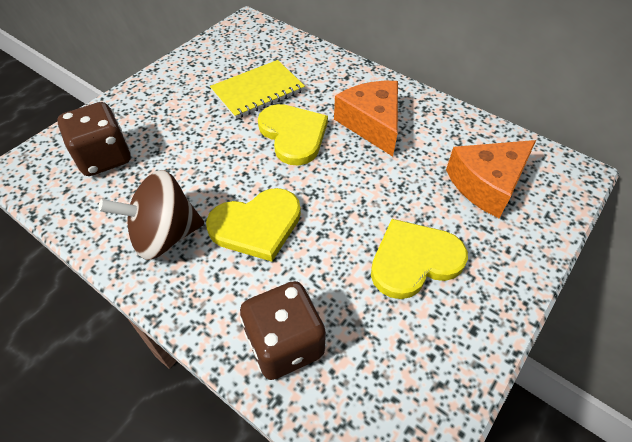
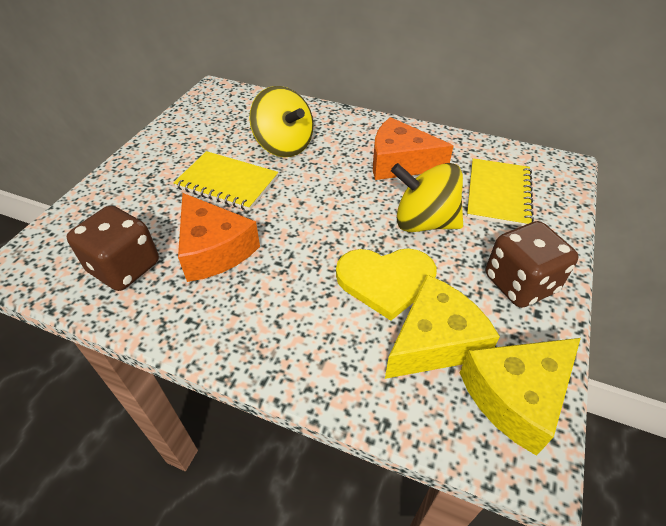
brown spinning top: 1 -> 0
yellow cheese: 0 -> 2
yellow heart: 3 -> 1
yellow notebook: 1 -> 2
yellow spinning top: 0 -> 2

